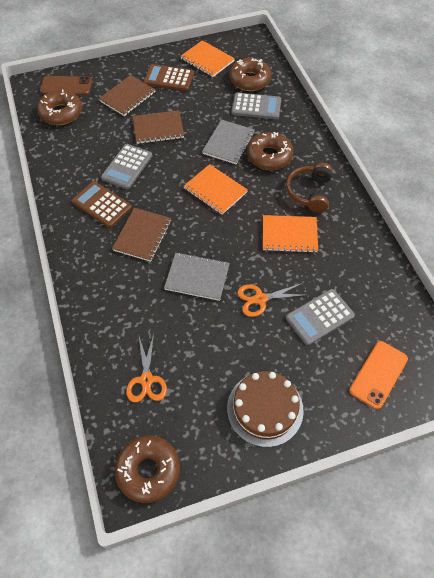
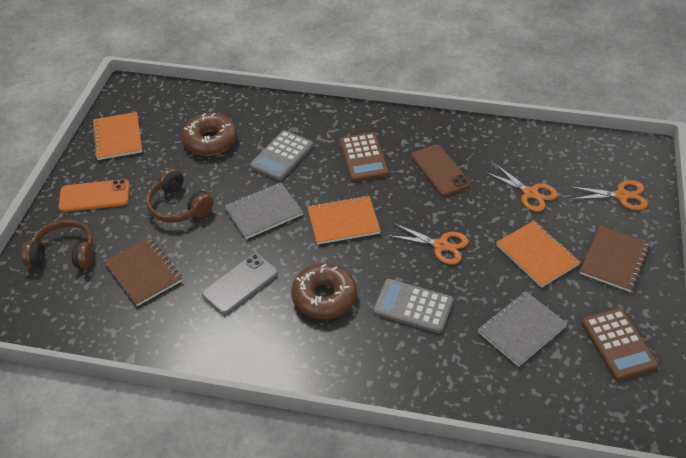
brown cake: 1 -> 0
brown donut: 4 -> 2
brown headphones: 1 -> 2
brown notebook: 3 -> 2
grey calculator: 3 -> 2
grey phone: 0 -> 1
orange scissors: 2 -> 3

